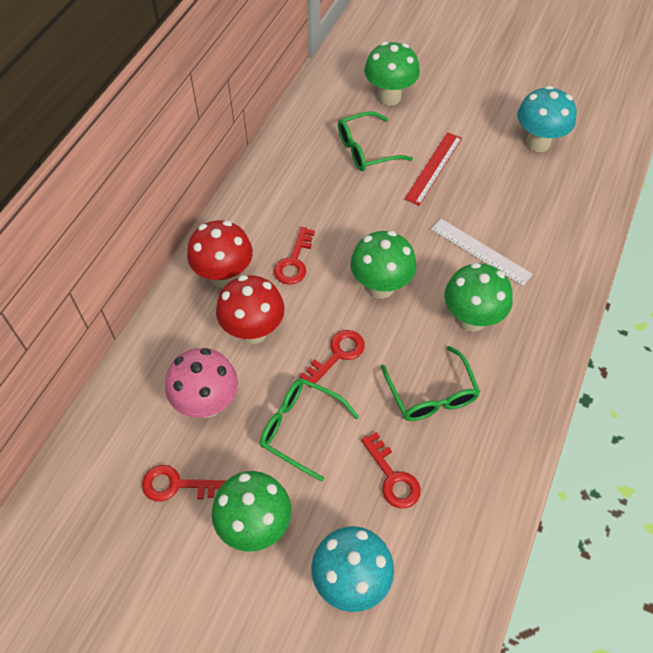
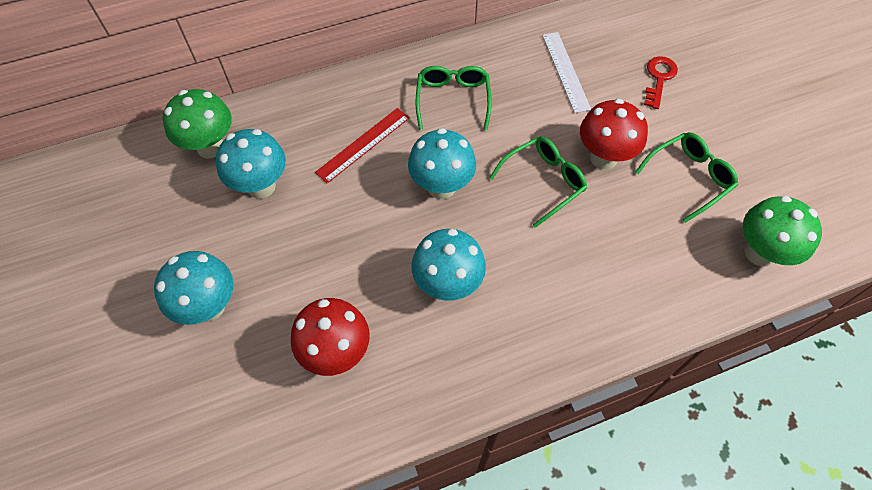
green mushroom: 4 -> 2
pink mushroom: 1 -> 0
red key: 4 -> 1
turquoise mushroom: 2 -> 4

